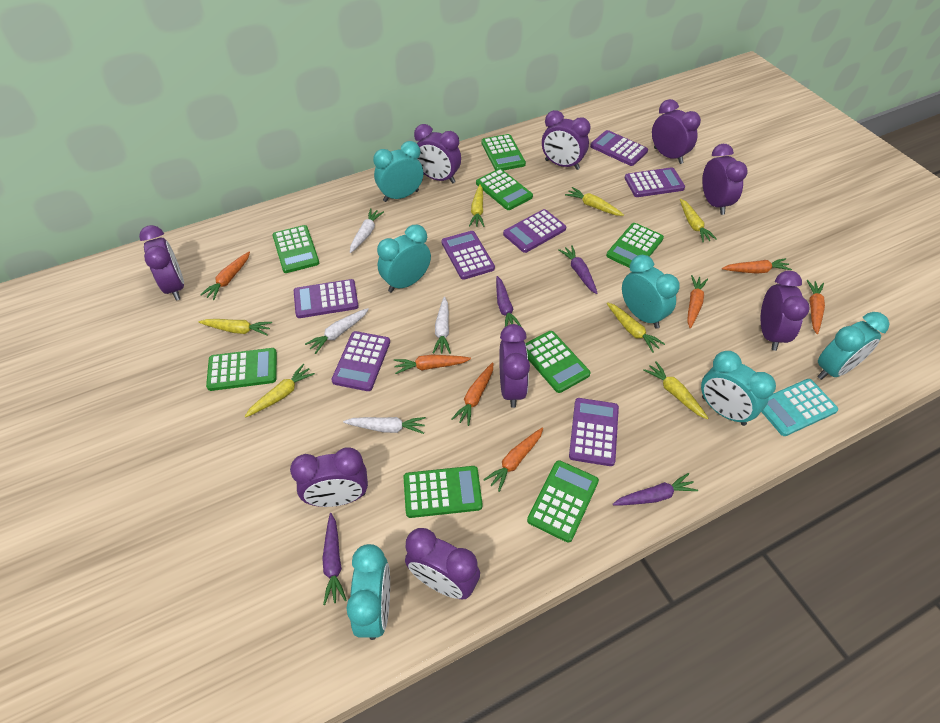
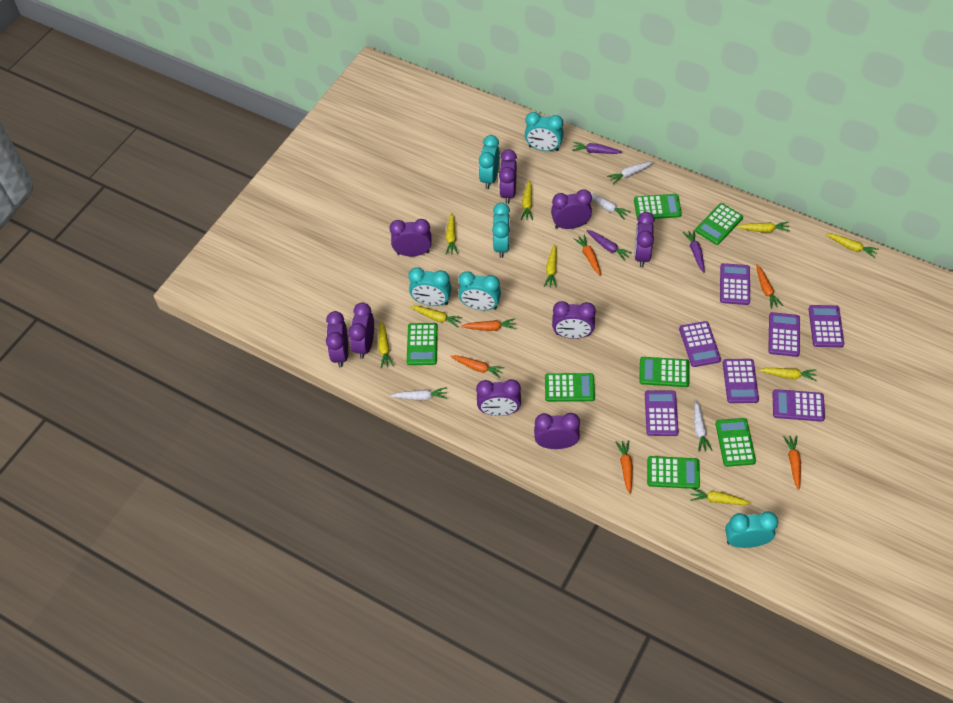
green calculator: 8 -> 7
orange carrot: 7 -> 6
purple carrot: 4 -> 3
turquoise calculator: 1 -> 0
yellow carrot: 7 -> 9

